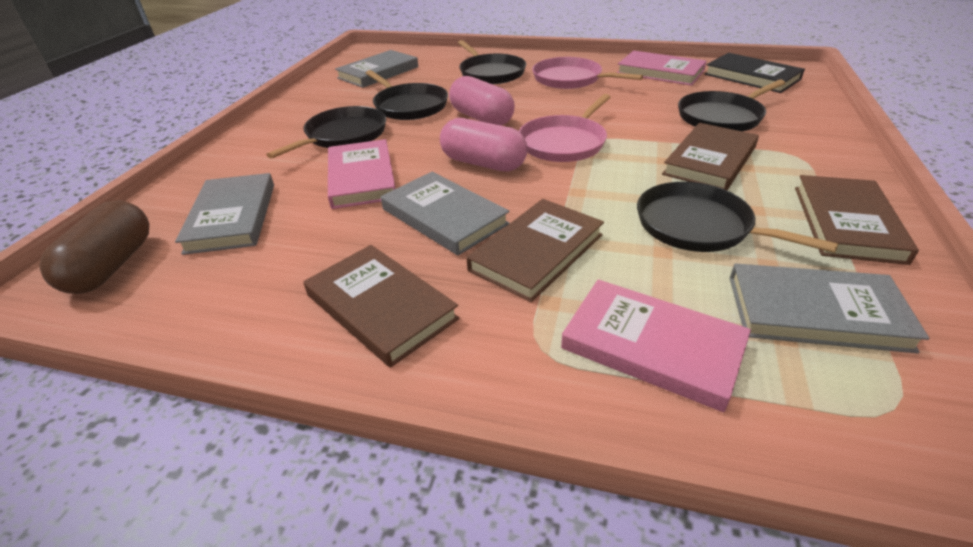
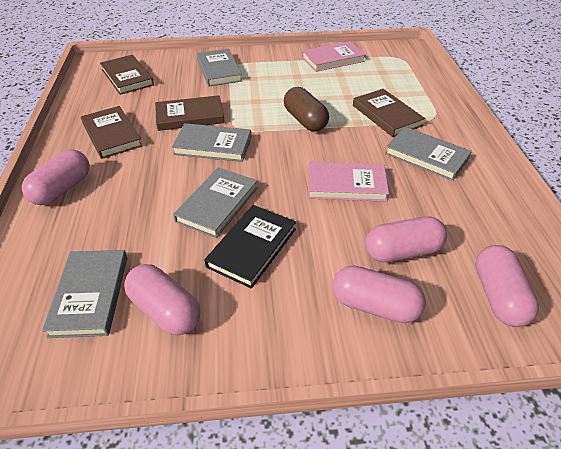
black pan: 5 -> 0
grey book: 4 -> 5
pink book: 3 -> 2
pink capsule: 2 -> 5
pink pan: 2 -> 0

